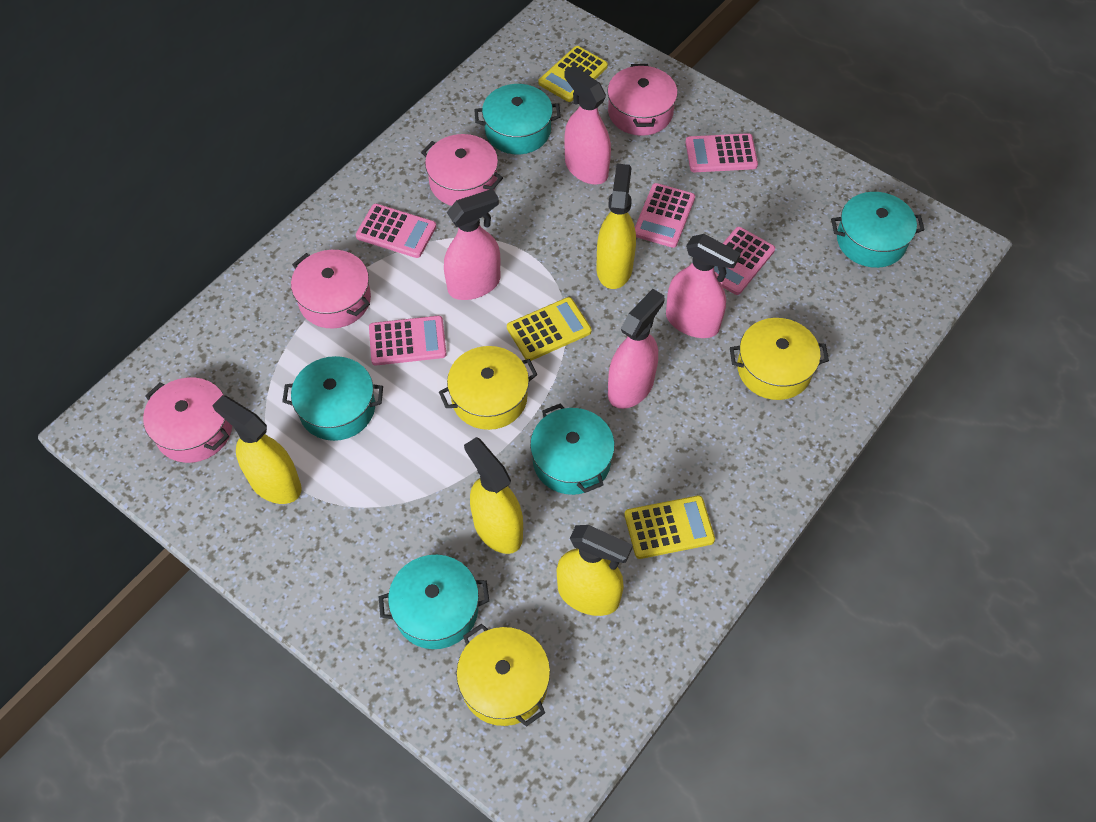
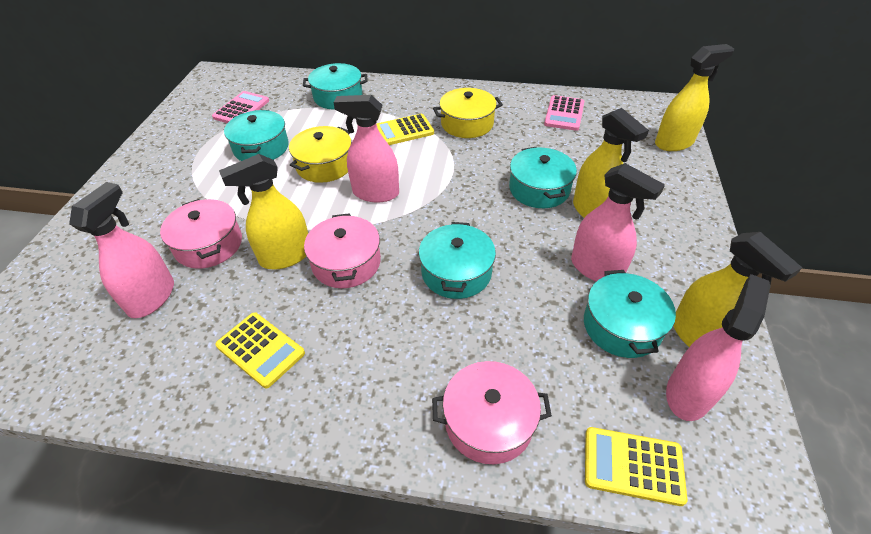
pink calculator: 5 -> 2
pink pot: 4 -> 3
yellow pot: 3 -> 2

